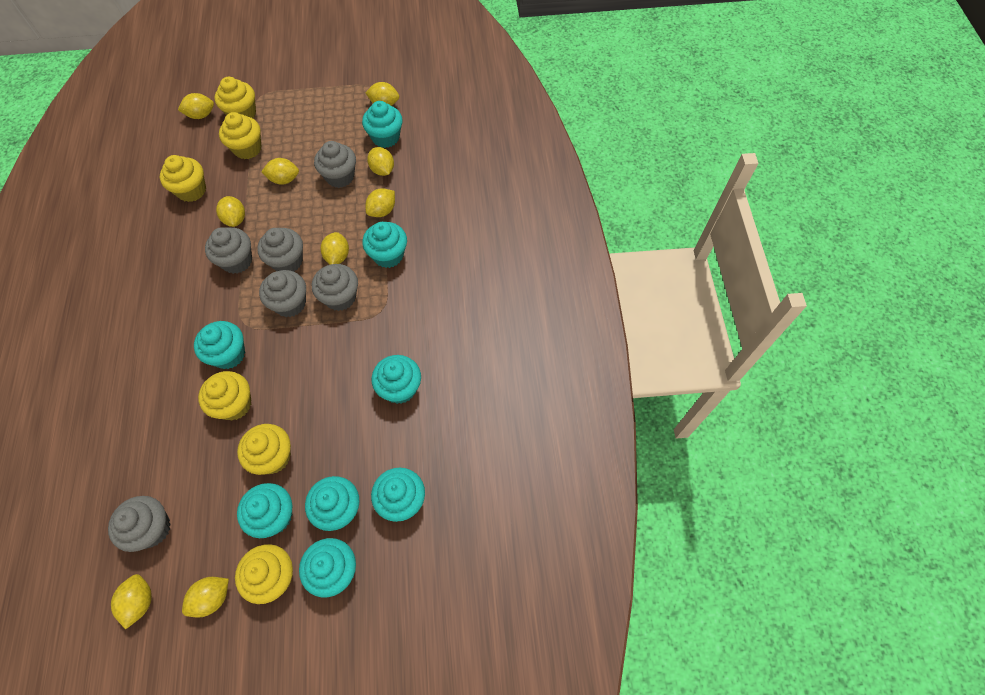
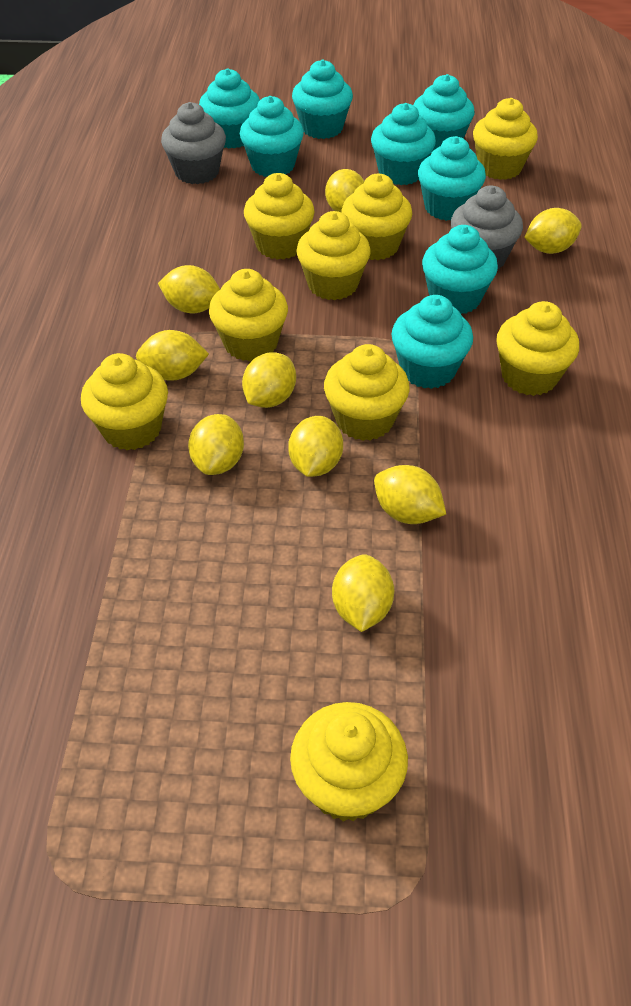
grey cupcake: 6 -> 2
yellow cupcake: 6 -> 9

